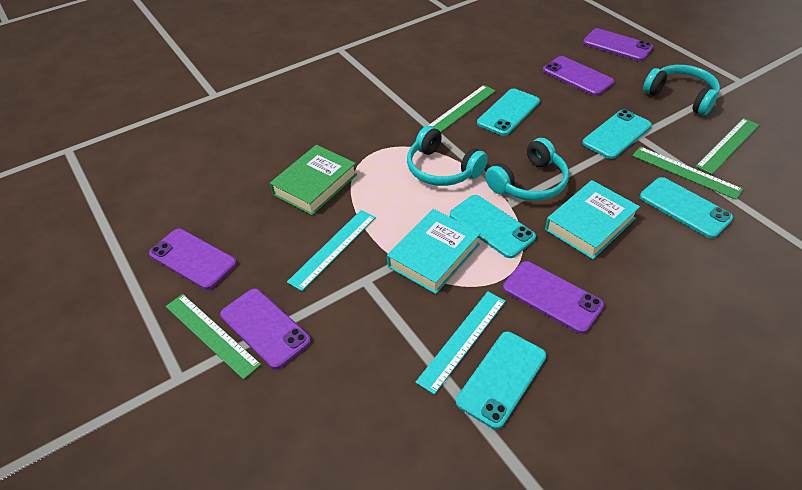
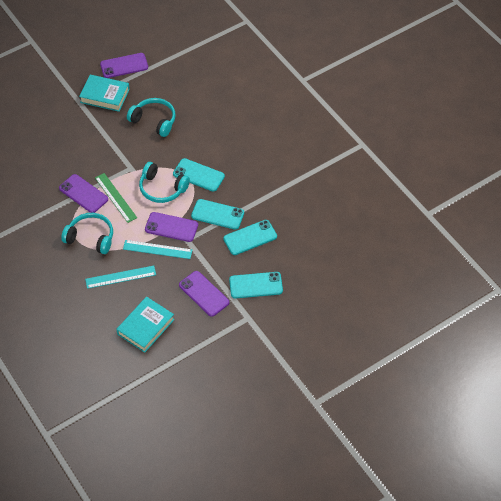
green book: 1 -> 0
green ruler: 4 -> 1
purple phone: 5 -> 4
turquoise phone: 5 -> 4

